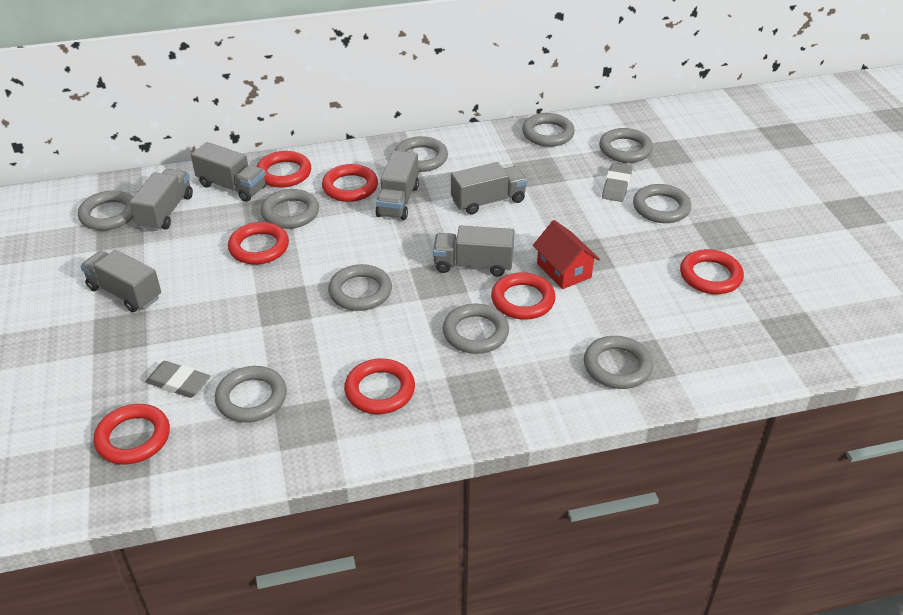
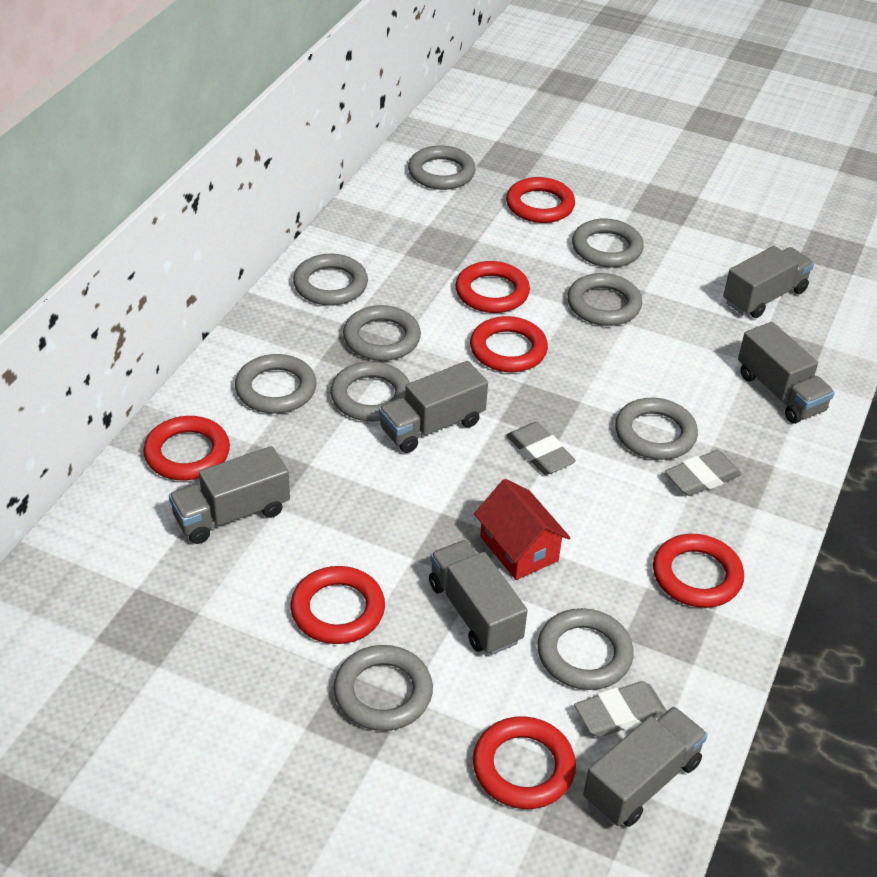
grey eraser: 2 -> 3

